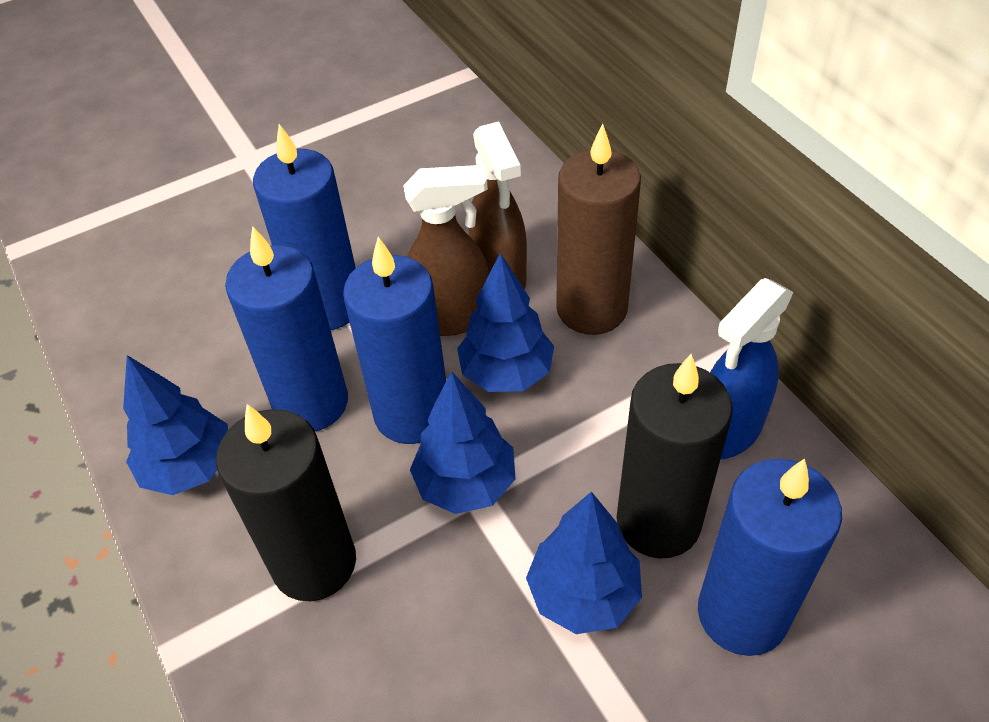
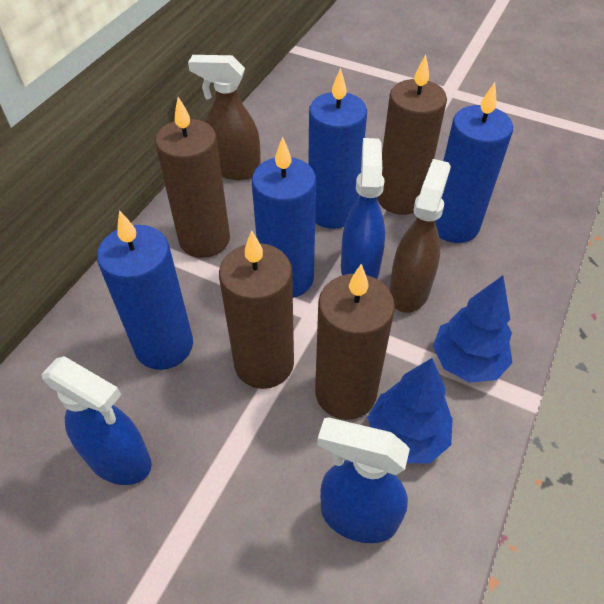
black candle: 2 -> 0
blue spray bottle: 1 -> 3
blue tree: 4 -> 2
brown candle: 1 -> 4

